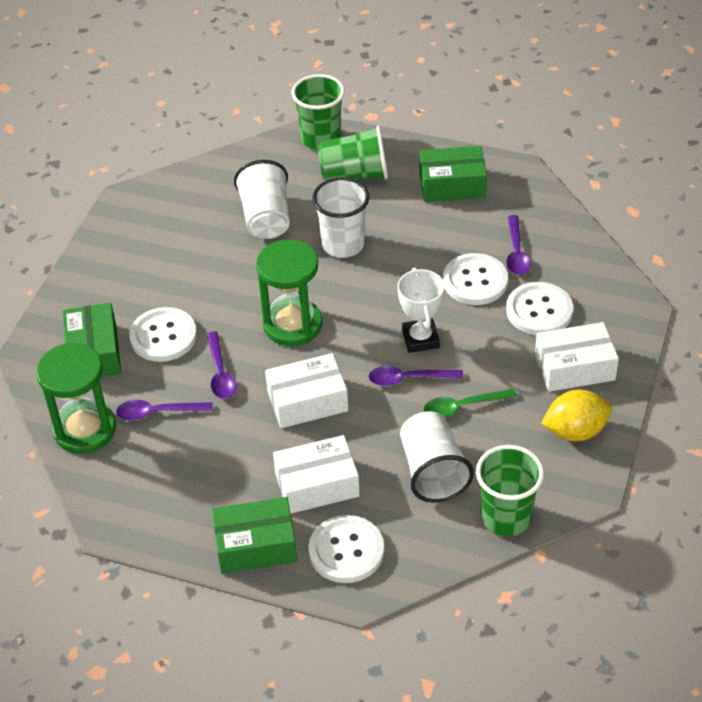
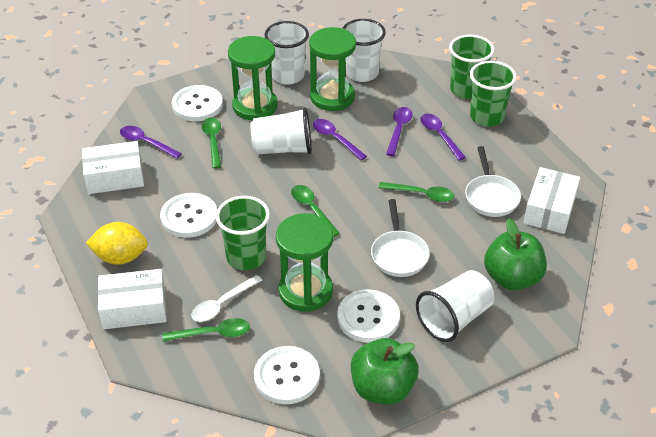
green apple: 0 -> 2
green box: 3 -> 0
green hourglass: 2 -> 3
green spoon: 1 -> 4
white cup: 3 -> 4
white pan: 0 -> 2
white spoon: 0 -> 1
white trophy: 1 -> 0

